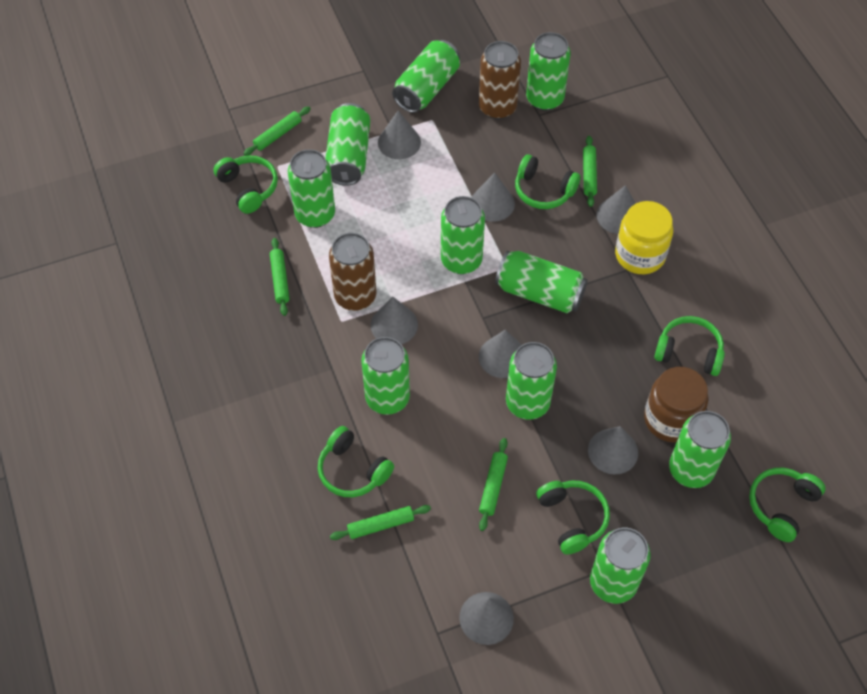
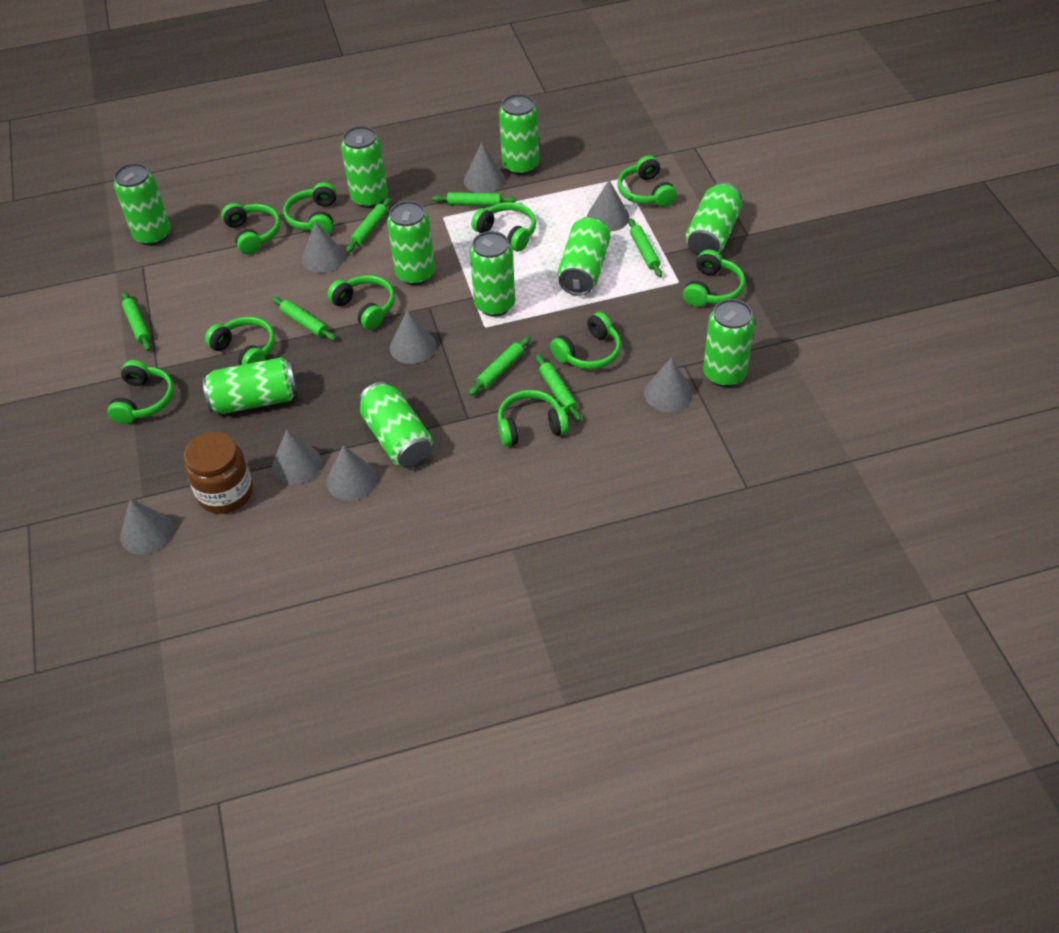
brown can: 2 -> 0
green headphones: 6 -> 10
green rolling pin: 5 -> 7
grey cone: 7 -> 8
yellow jar: 1 -> 0

